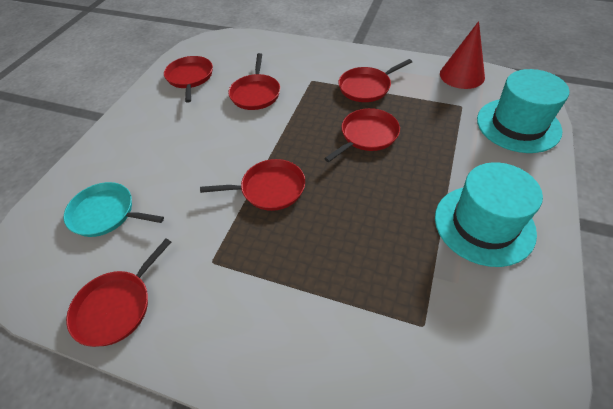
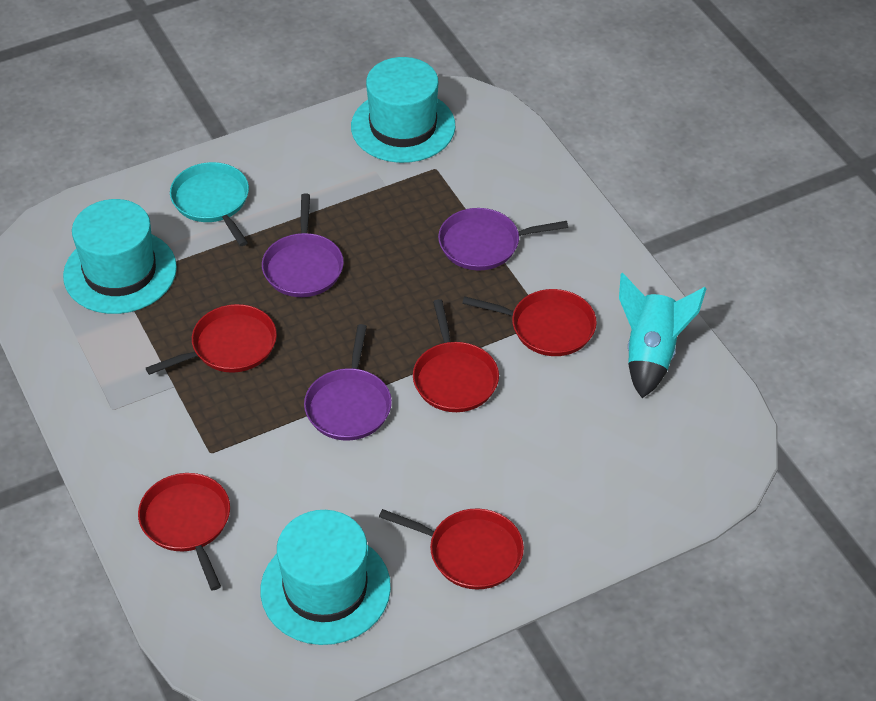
purple pan: 0 -> 3
red cone: 1 -> 0
red pan: 6 -> 5
turquoise hat: 2 -> 3
turquoise rocket: 0 -> 1

